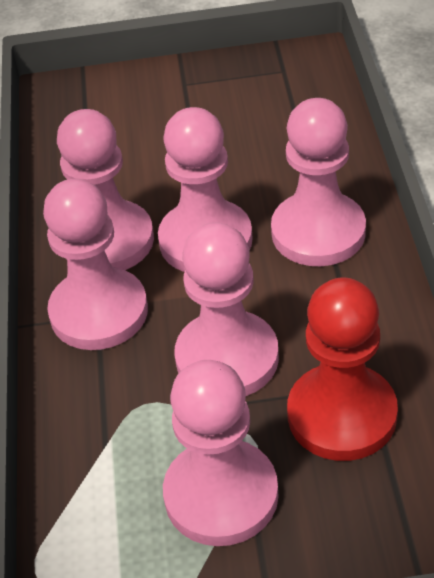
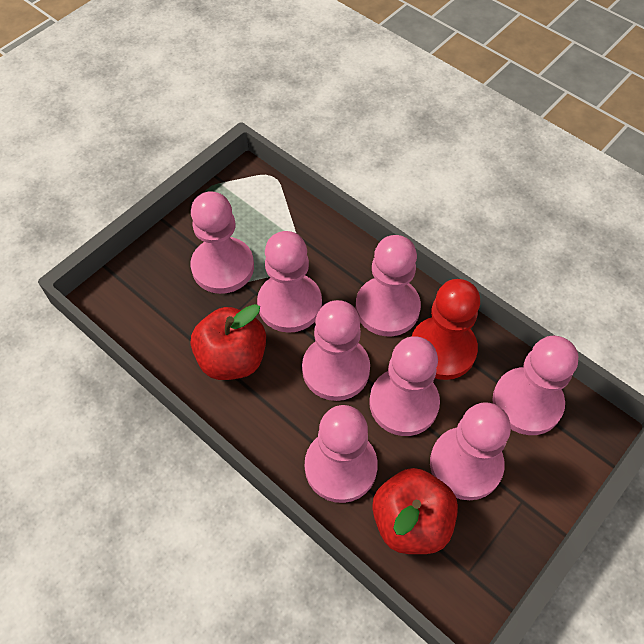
pink pawn: 6 -> 8
red apple: 0 -> 2

